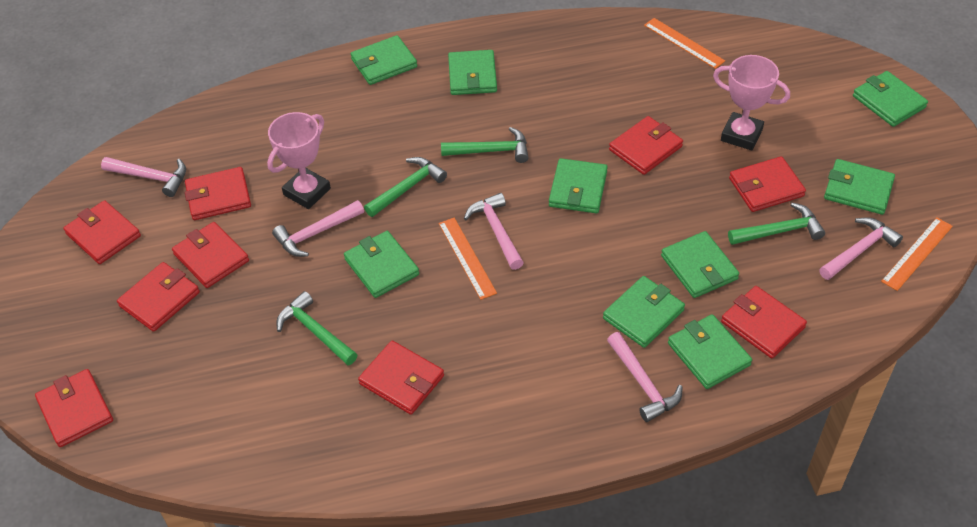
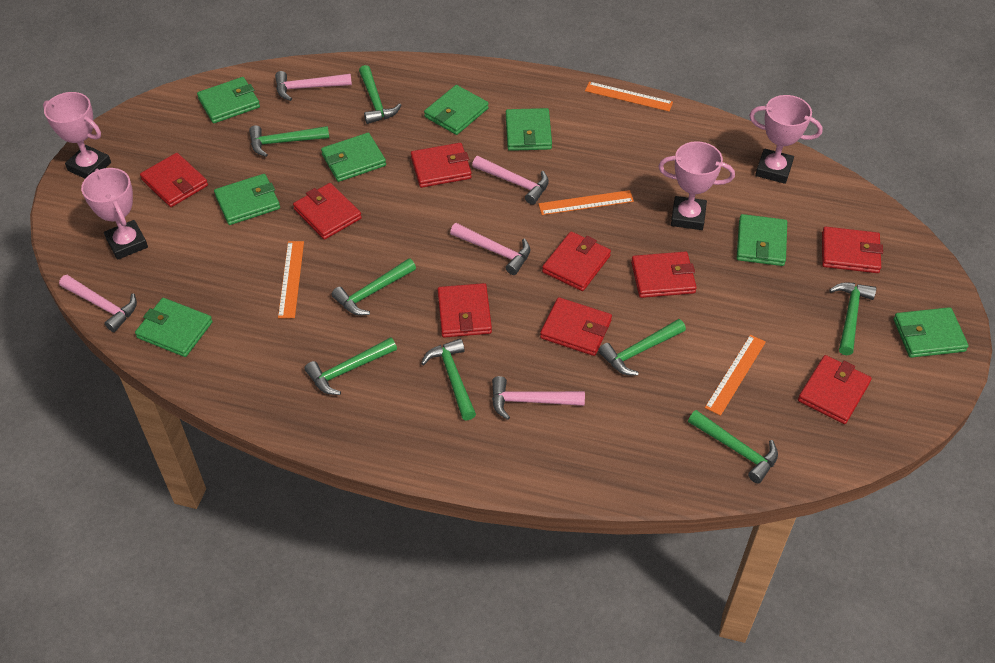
green hammer: 4 -> 8
green wallet: 9 -> 8
orange ruler: 3 -> 4
pink trophy: 2 -> 4

